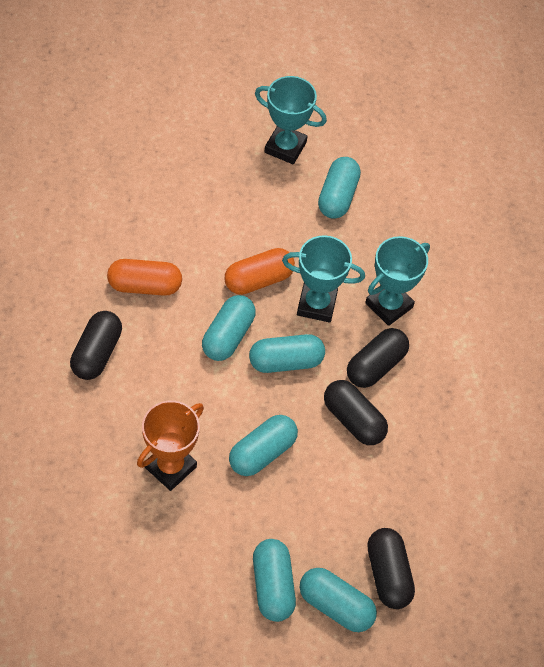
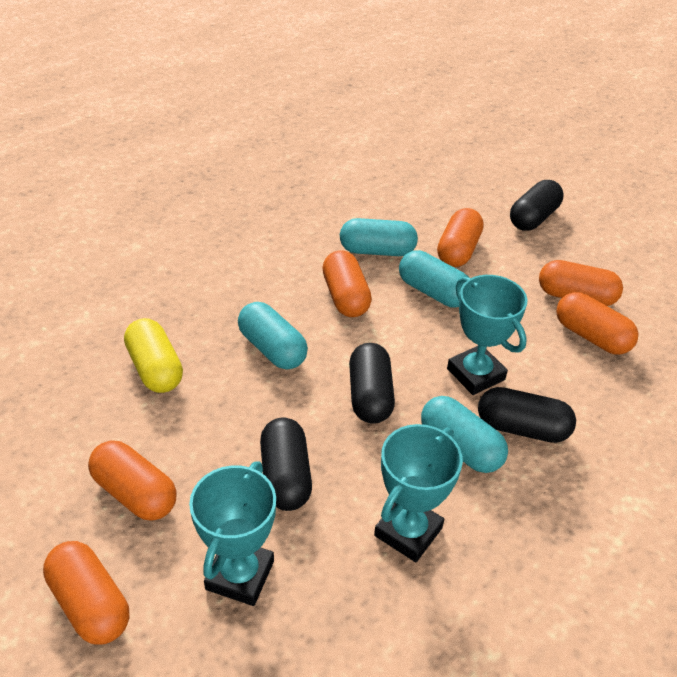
orange capsule: 2 -> 6
orange trophy: 1 -> 0
turquoise capsule: 6 -> 4
yellow capsule: 0 -> 1

